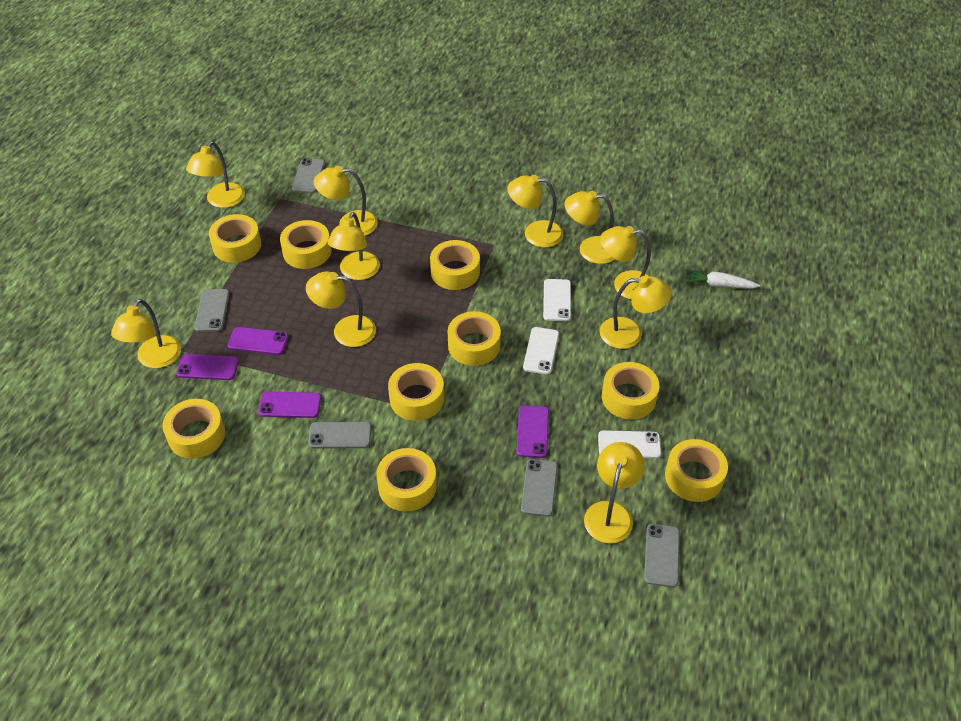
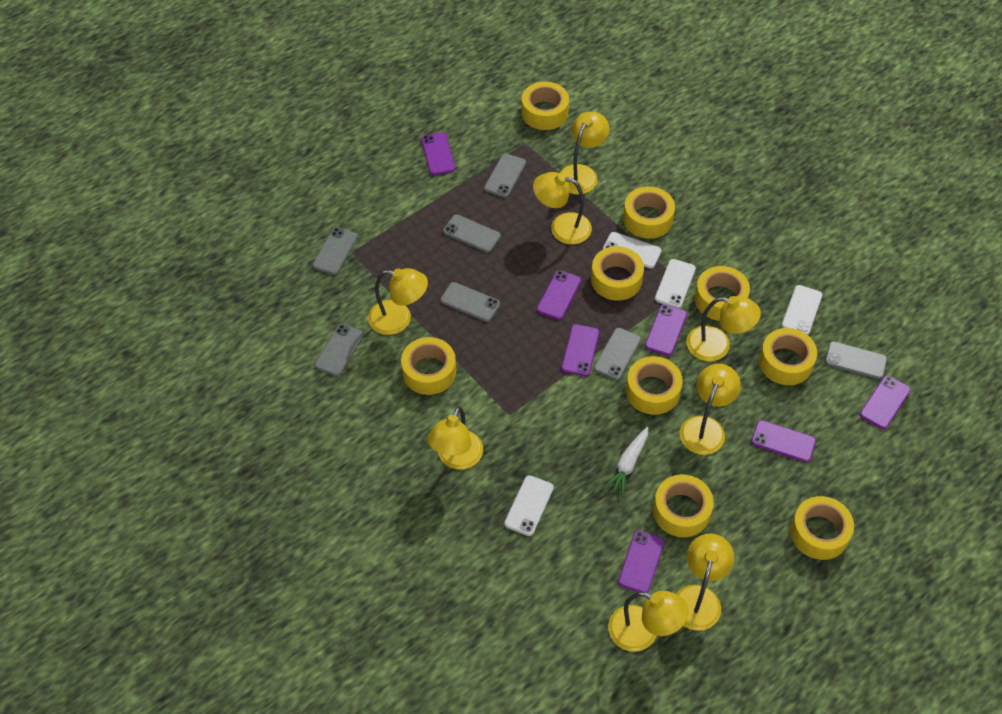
grey phone: 5 -> 7
purple phone: 4 -> 7
white phone: 3 -> 4
yellow lamp: 10 -> 8

